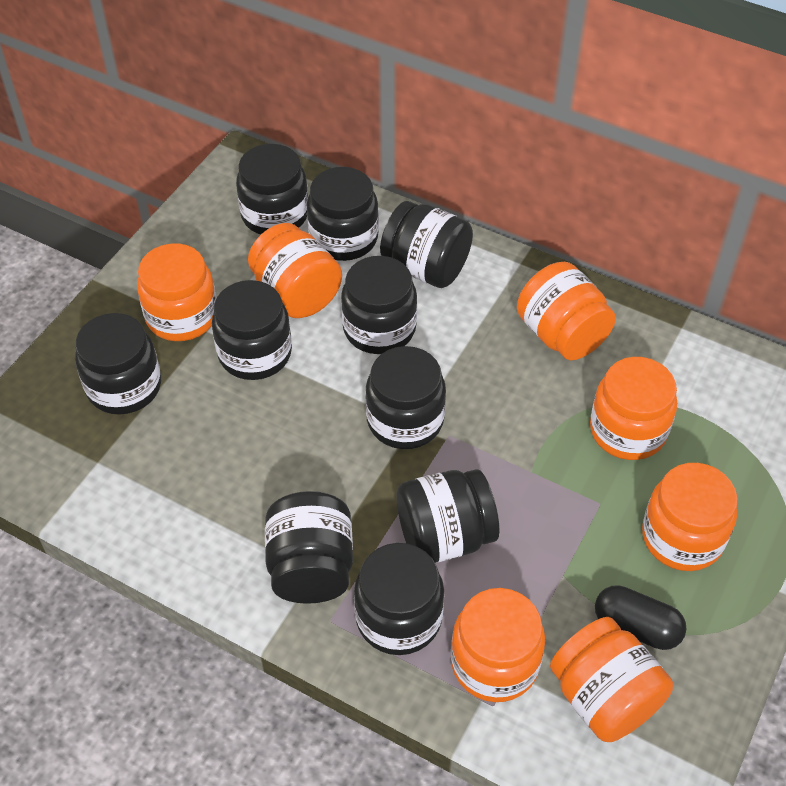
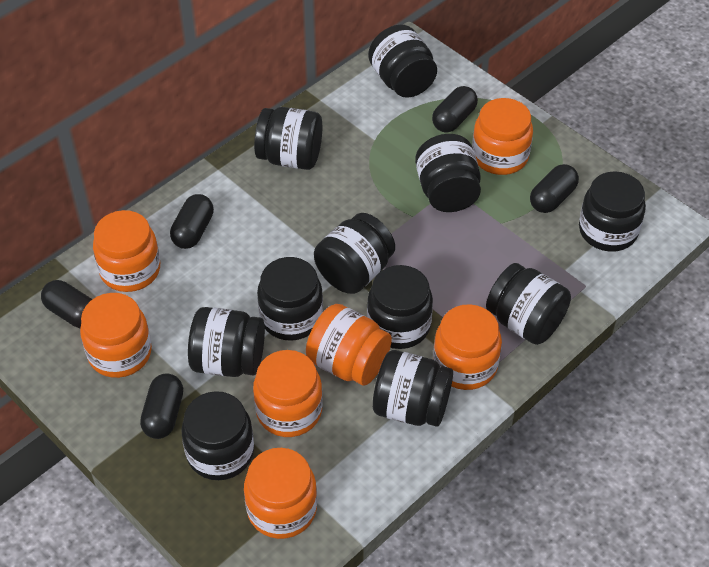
black capsule: 1 -> 5
black jar: 10 -> 11

